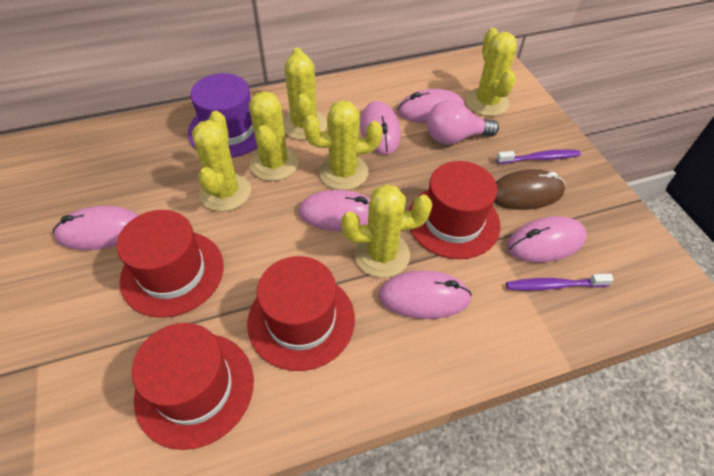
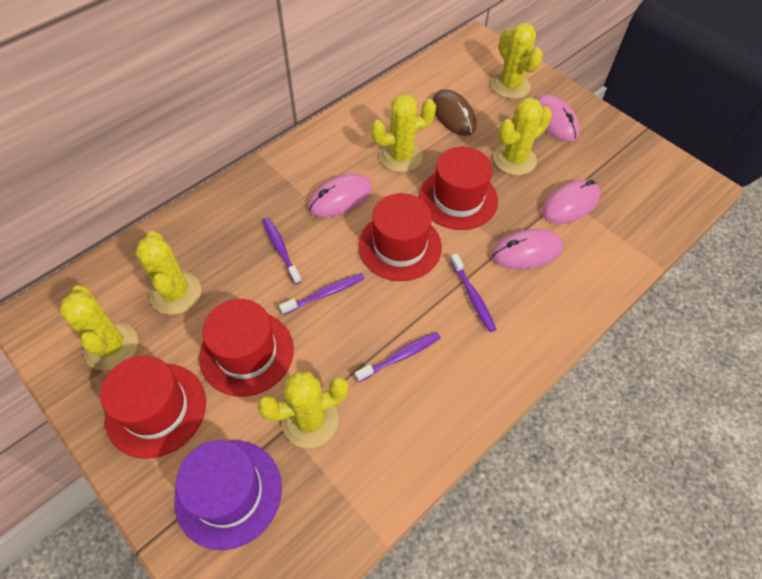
pink light bulb: 1 -> 0
pink mouse: 6 -> 4
purple toothbrush: 2 -> 4

